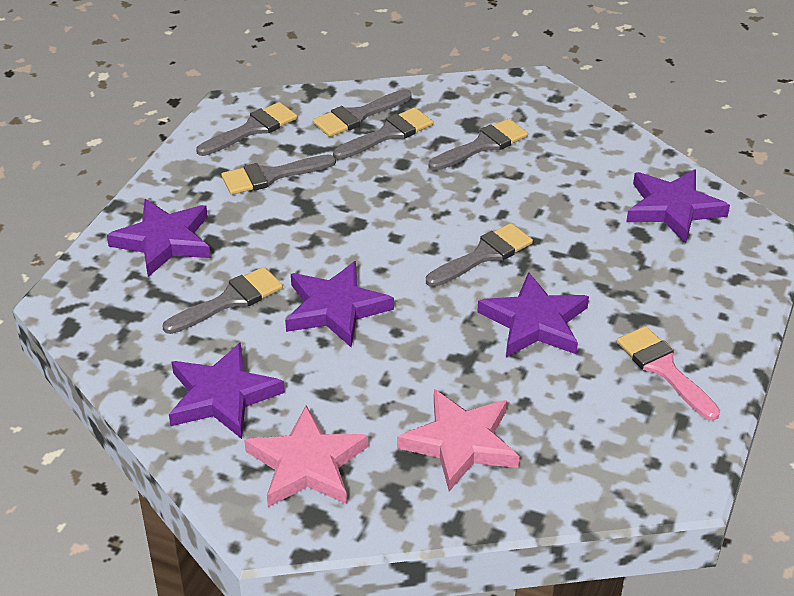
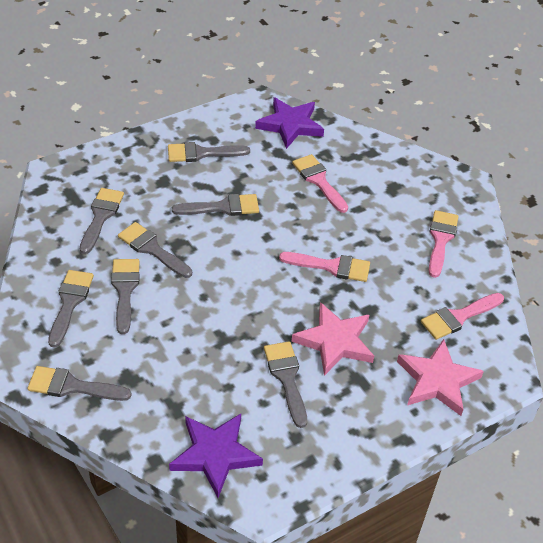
grey brush: 7 -> 8
pink brush: 1 -> 4
purple star: 5 -> 2

